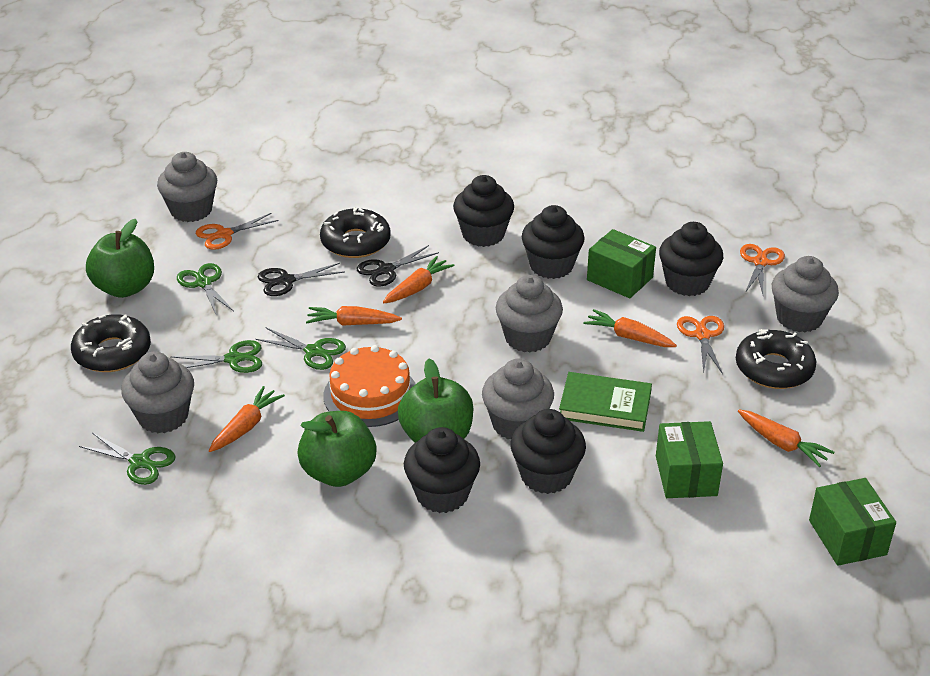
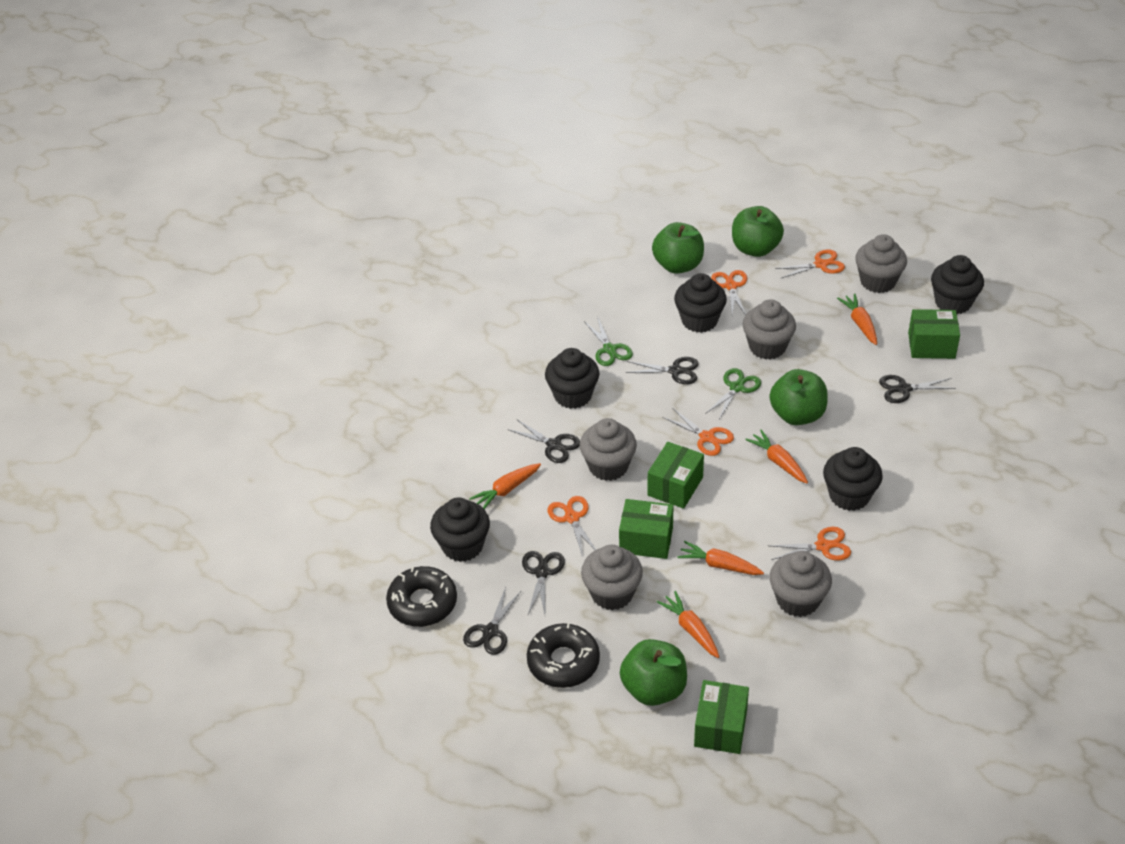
black donut: 3 -> 2
black scissors: 2 -> 5
green apple: 3 -> 4
green book: 1 -> 0
green box: 3 -> 4
green scissors: 4 -> 2
orange cake: 1 -> 0
orange scissors: 3 -> 5

